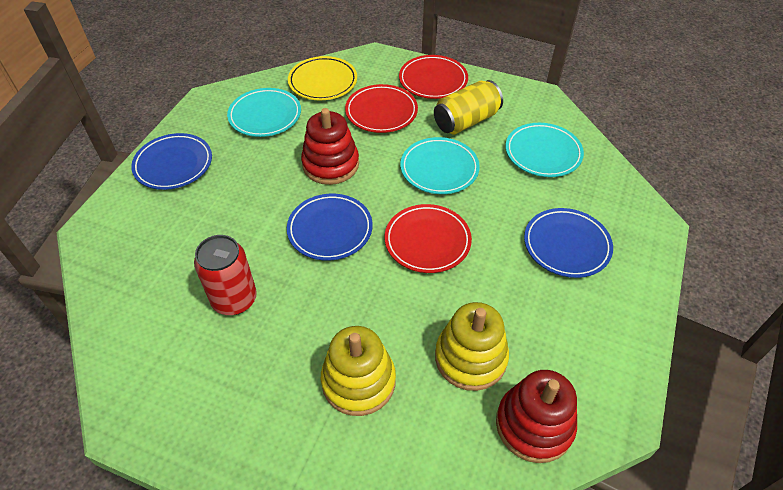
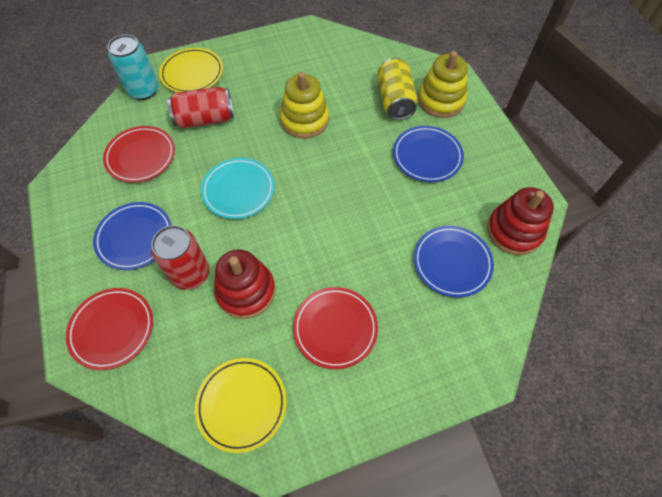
red can: 1 -> 2
turquoise can: 0 -> 1
turquoise plate: 3 -> 1
yellow plate: 1 -> 2

